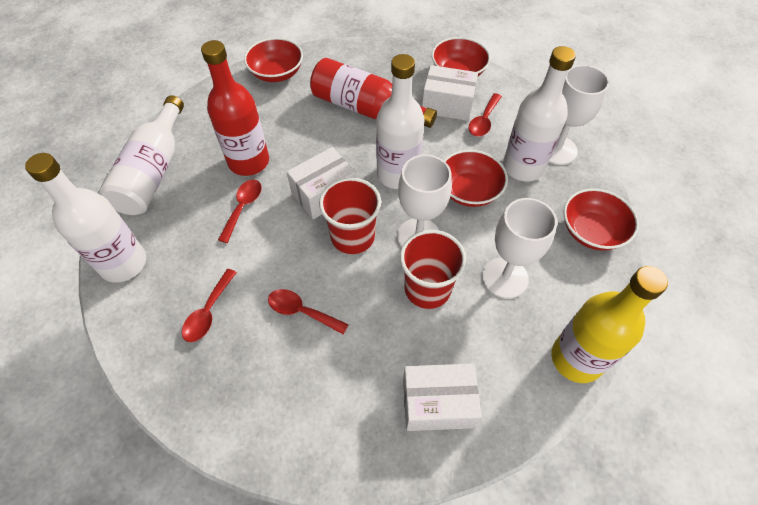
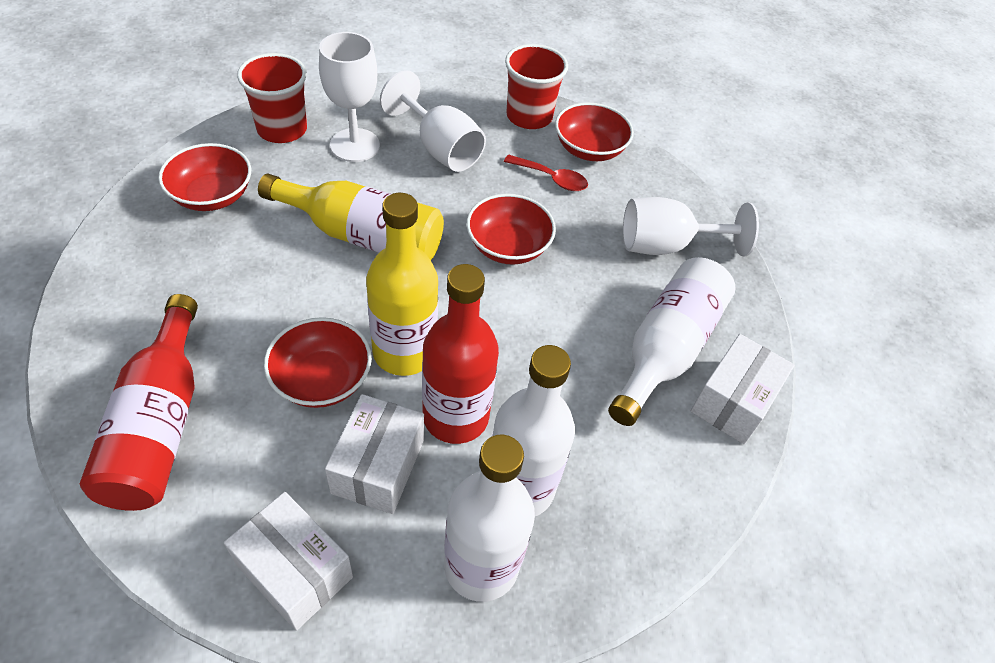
red spoon: 4 -> 1
white bottle: 4 -> 3
yellow bottle: 1 -> 2

